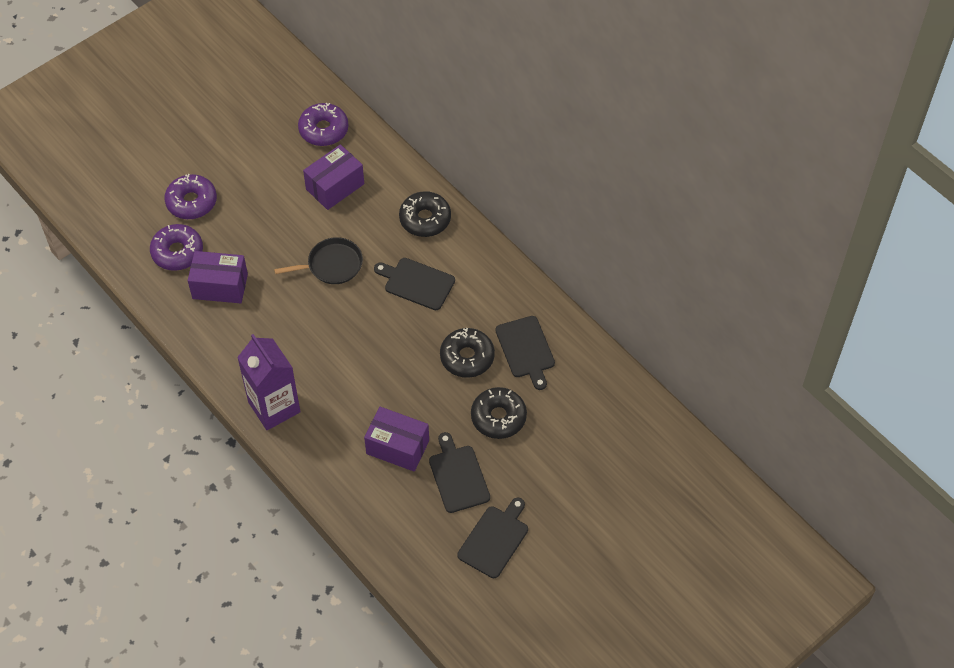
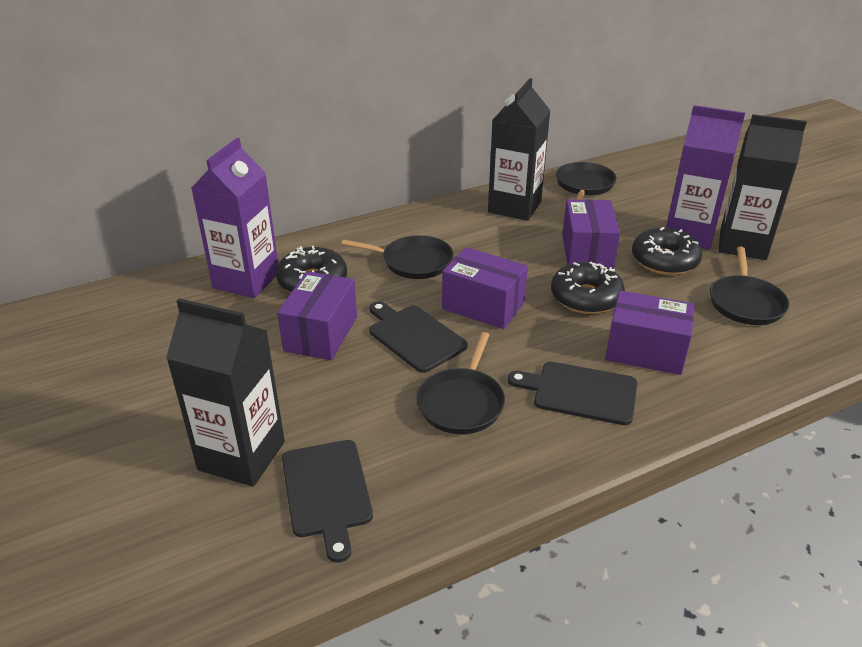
black carton: 0 -> 3
black cutting board: 4 -> 3
black pan: 1 -> 4
purple box: 3 -> 4
purple carton: 1 -> 2
purple donut: 3 -> 0

